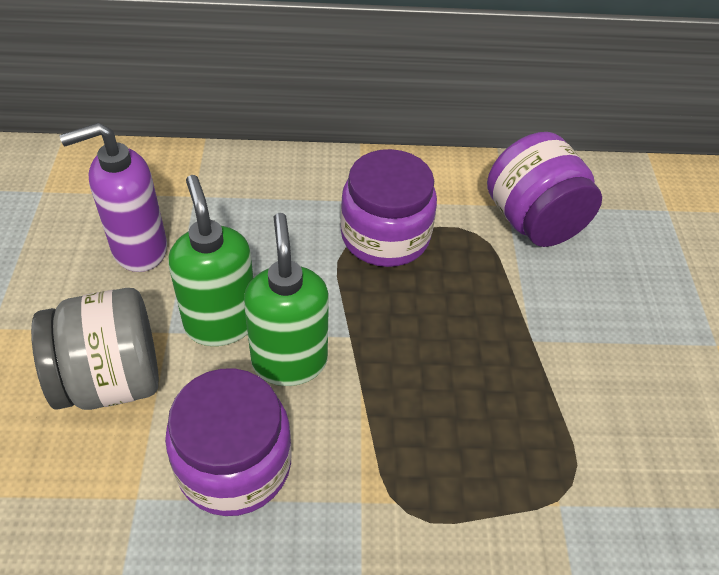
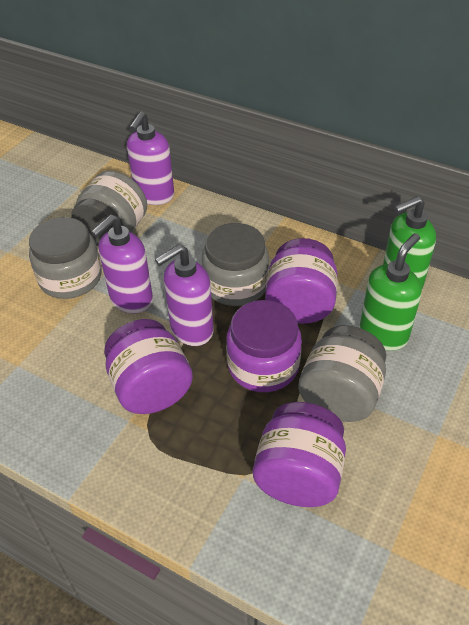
grey jar: 1 -> 4
purple jar: 3 -> 4
purple soap dispenser: 1 -> 3

